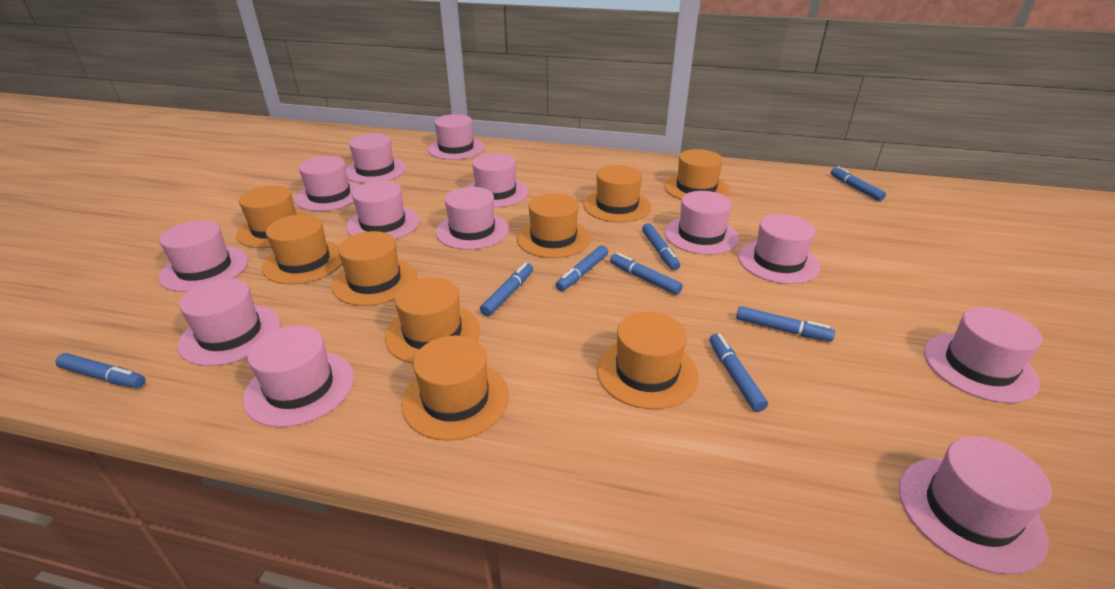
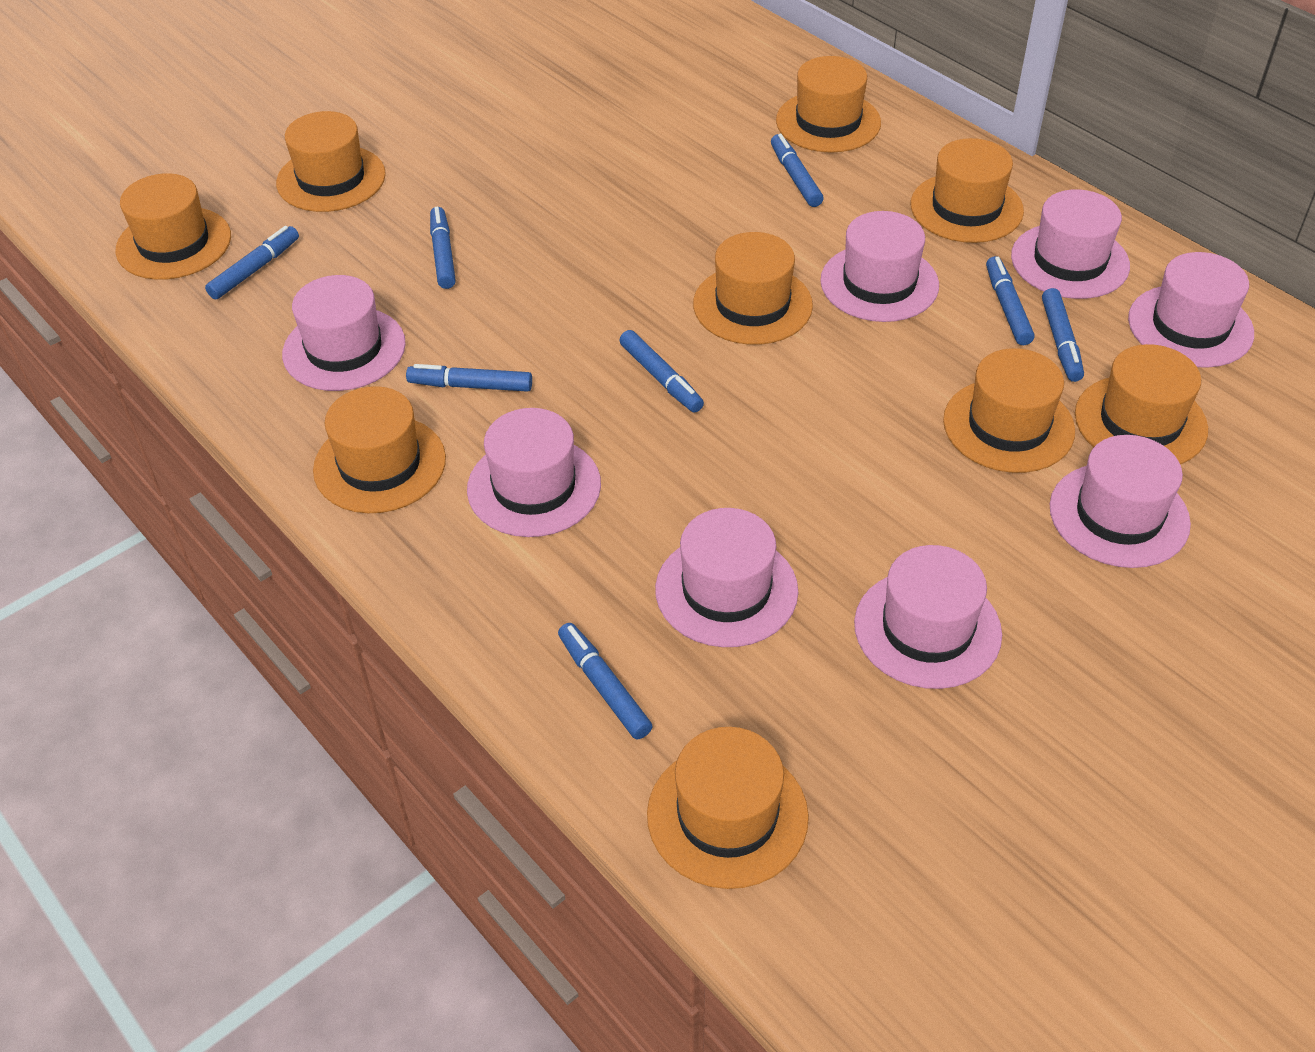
pink hat: 13 -> 8

